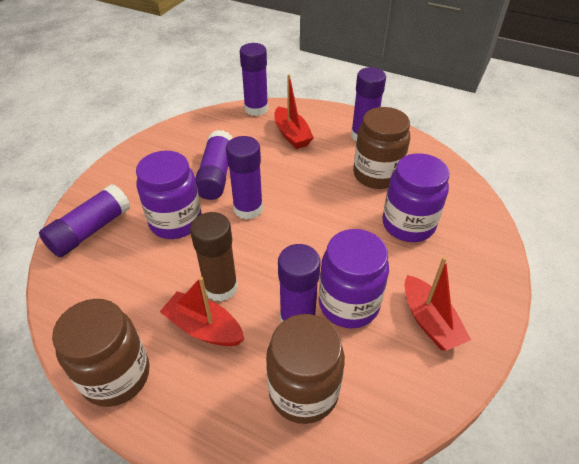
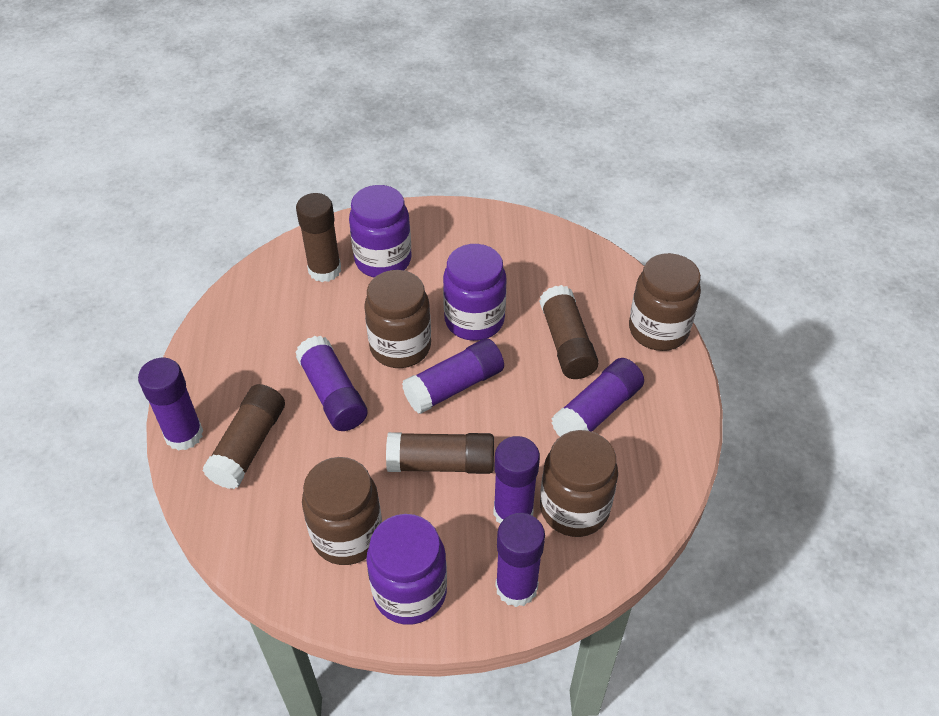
brown glue stick: 1 -> 4
brown jar: 3 -> 4
red boat: 3 -> 0

